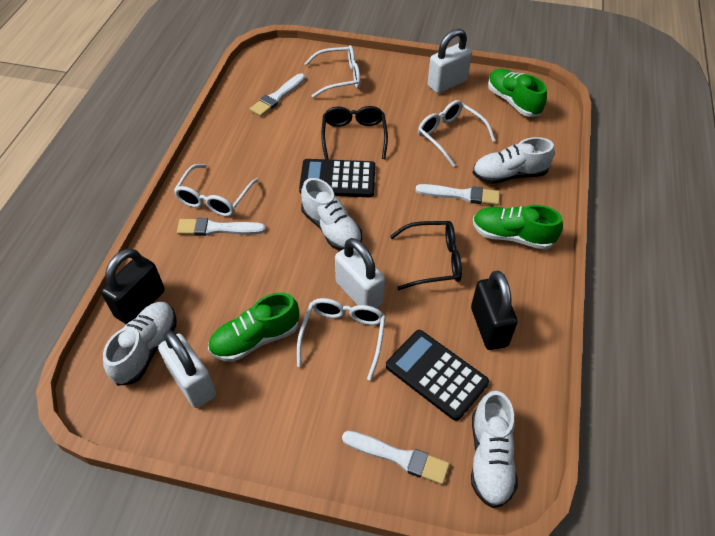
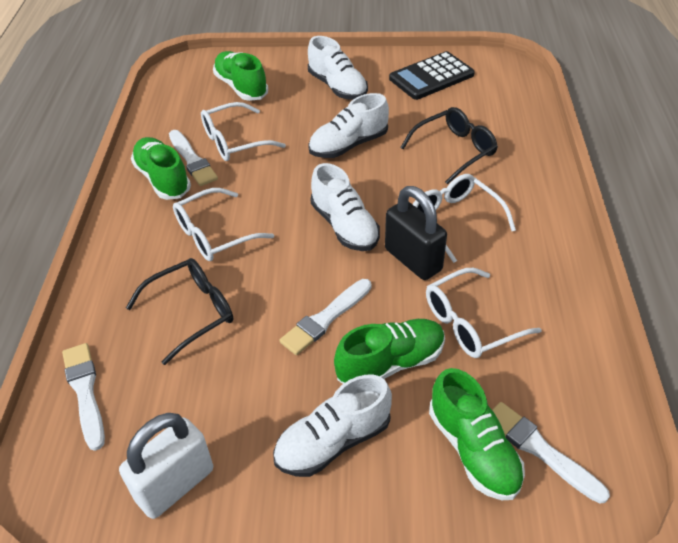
black calculator: 2 -> 1
black padlock: 2 -> 1
green shoe: 3 -> 4
white padlock: 3 -> 1

